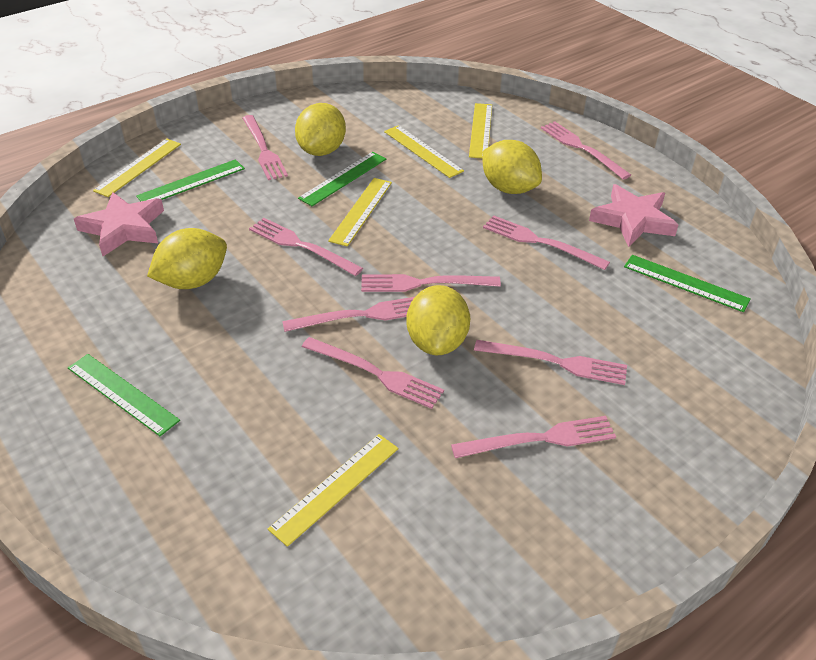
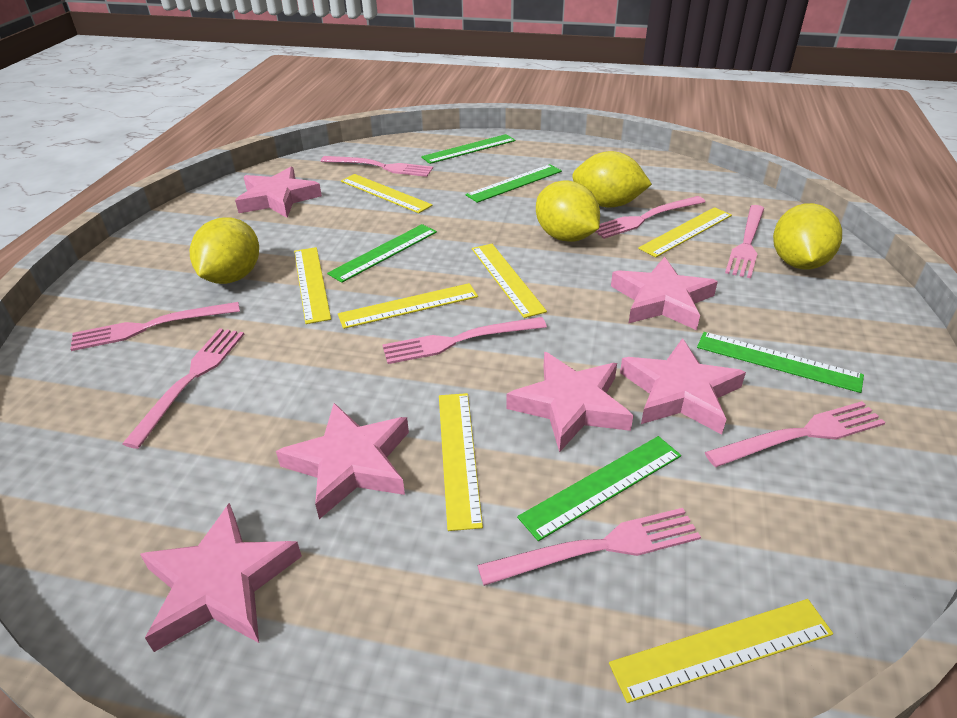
green ruler: 4 -> 5
pink fork: 9 -> 8
pink star: 2 -> 6
yellow ruler: 5 -> 7

